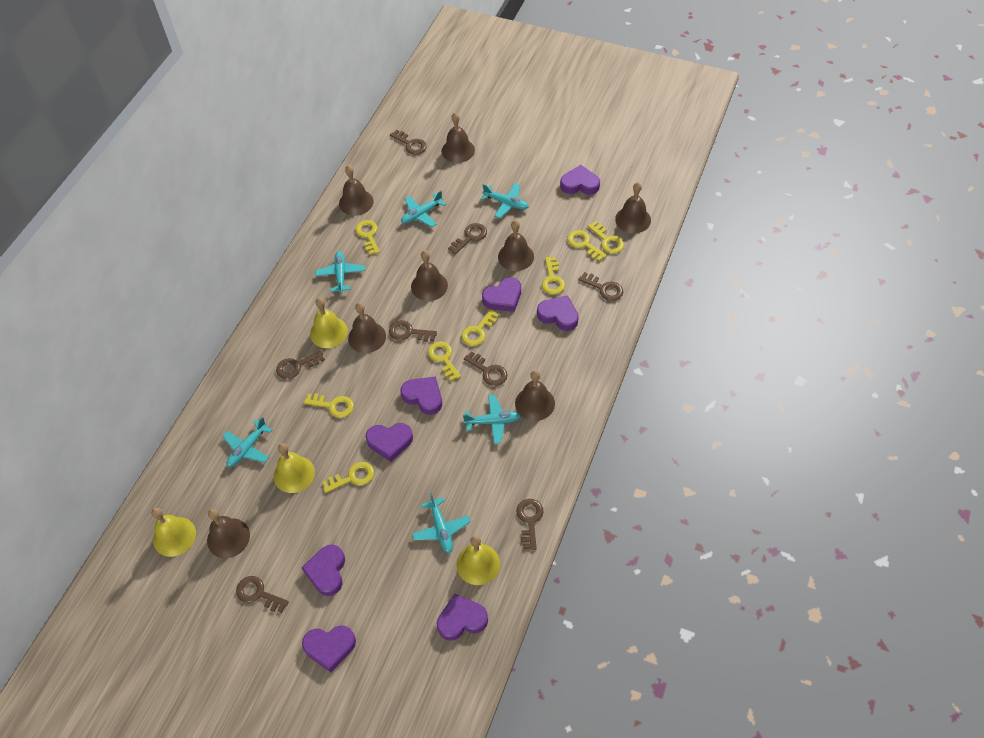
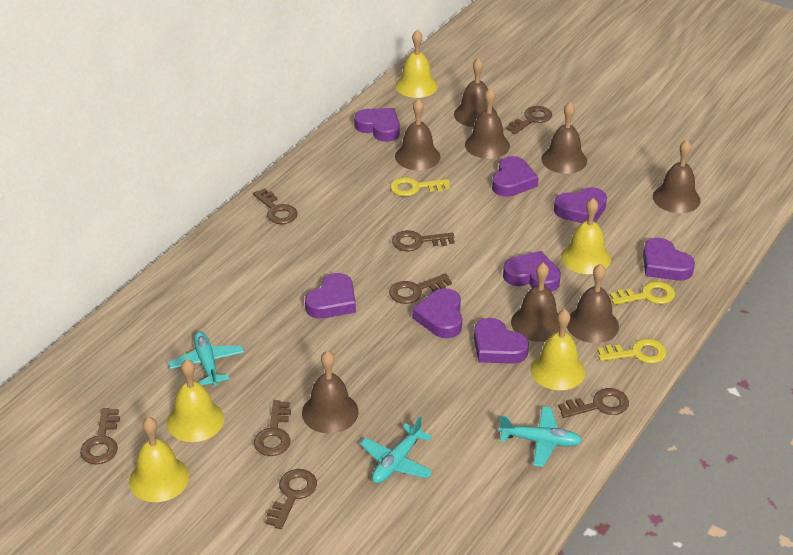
turquoise plane: 6 -> 3
yellow bell: 4 -> 5
yellow key: 8 -> 3

